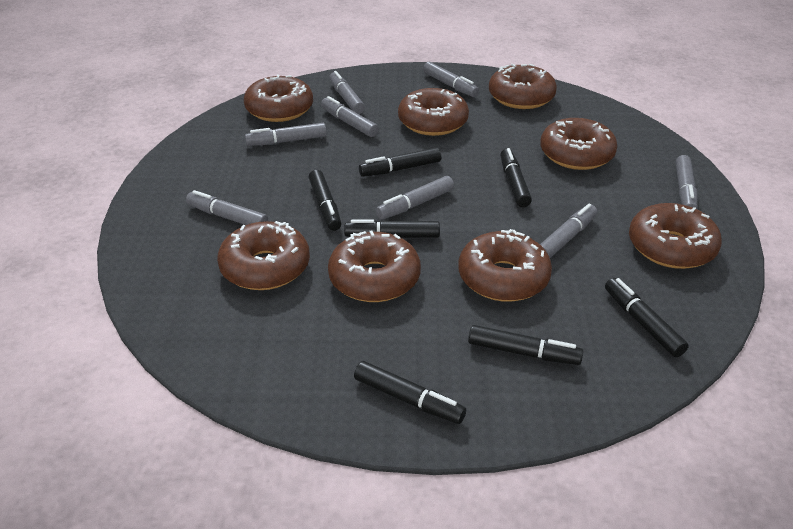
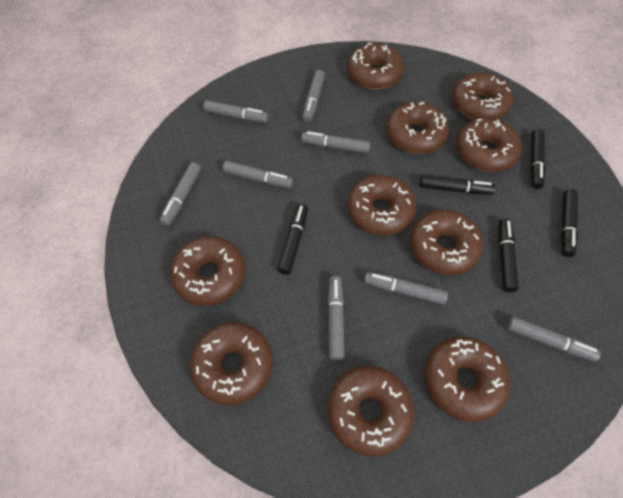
black marker: 7 -> 5
brown donut: 8 -> 10

